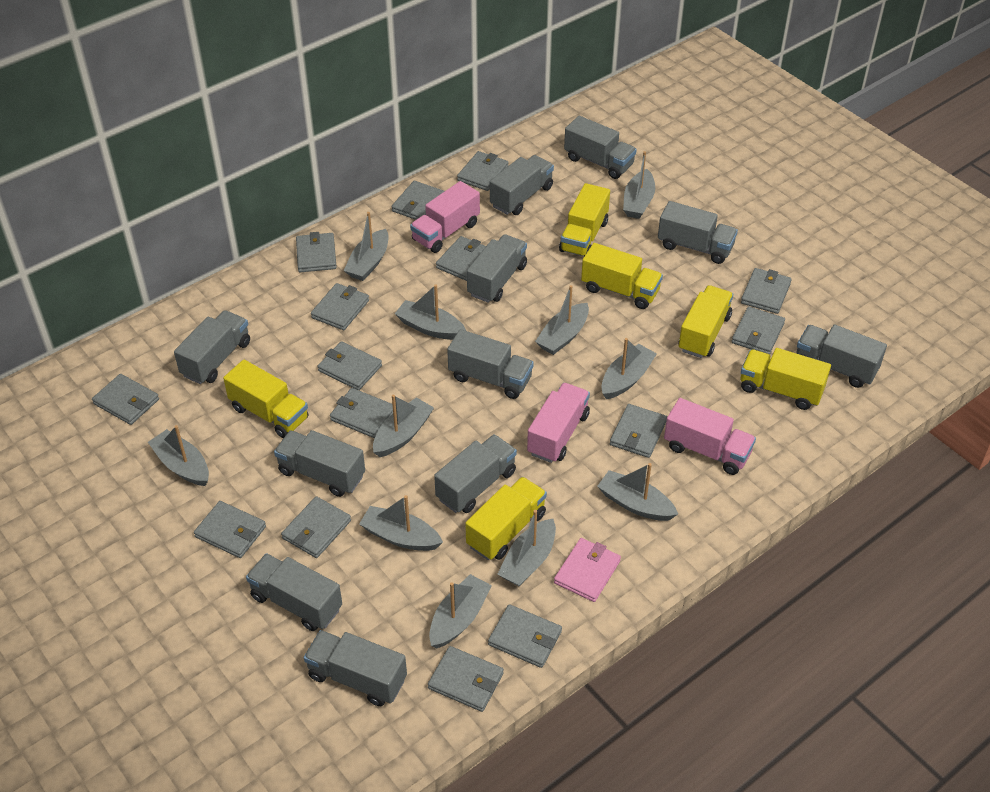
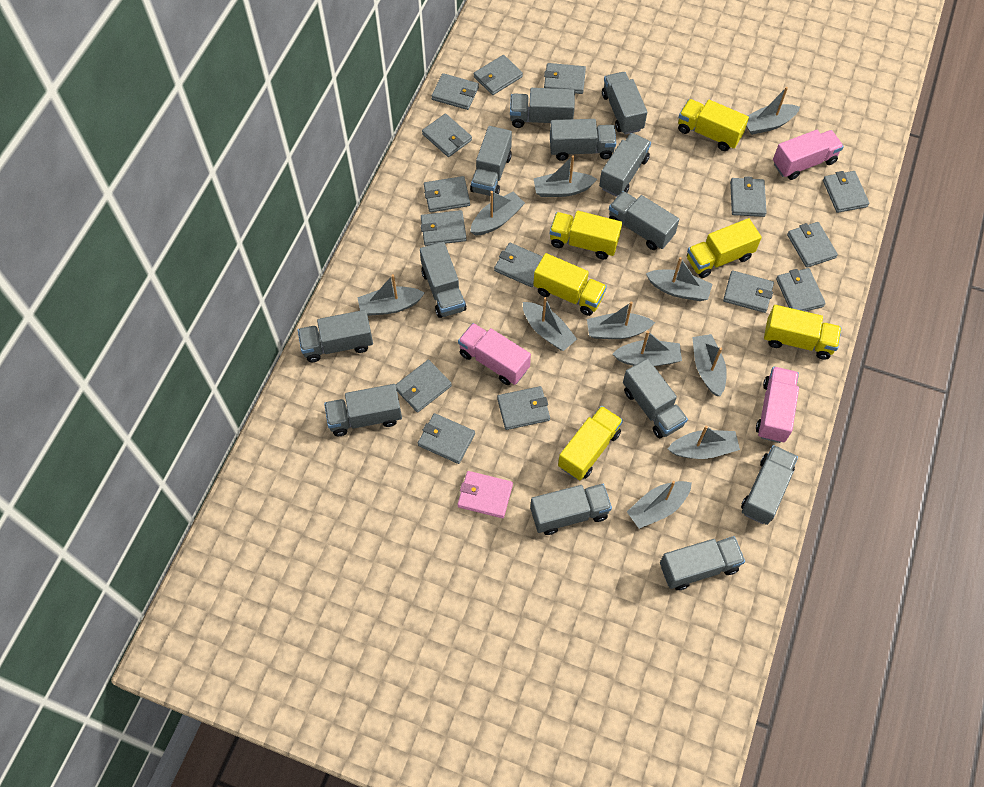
grey truck: 11 -> 13

